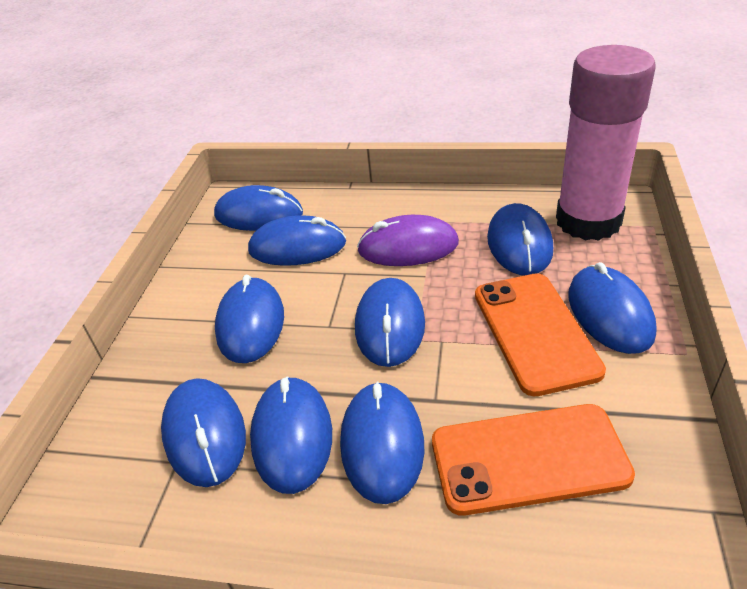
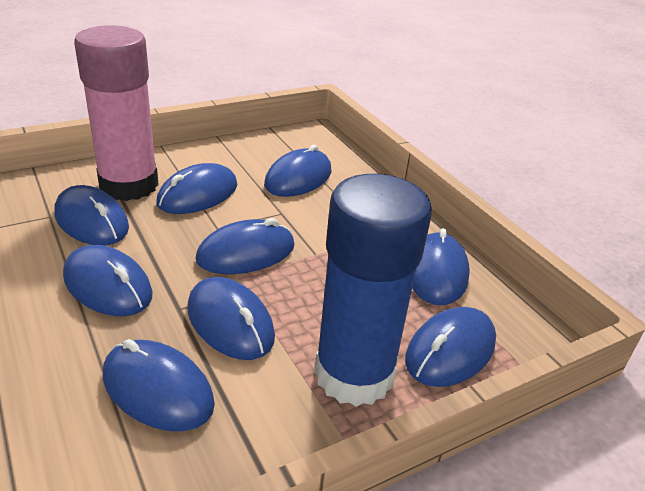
blue glue stick: 0 -> 1
orange phone: 2 -> 0
purple mouse: 1 -> 0

